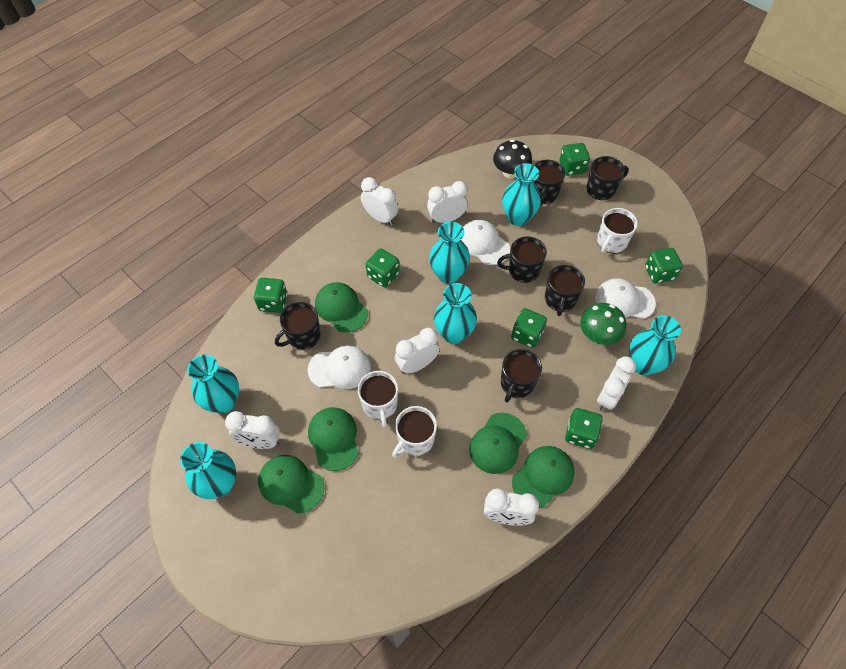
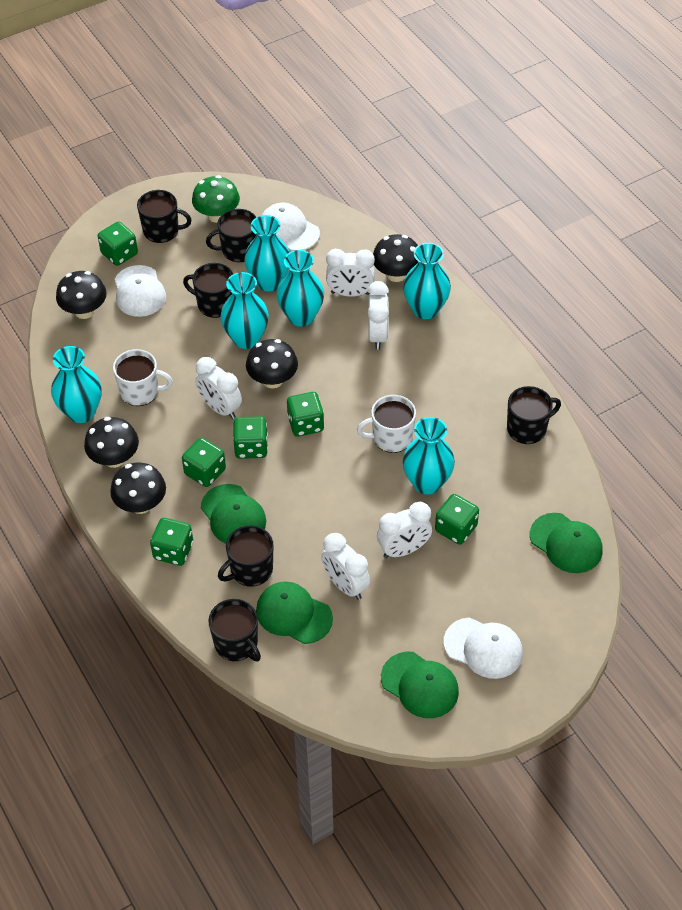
black mushroom: 1 -> 5
green cap: 5 -> 4
white clock: 6 -> 5
white mug: 3 -> 2

